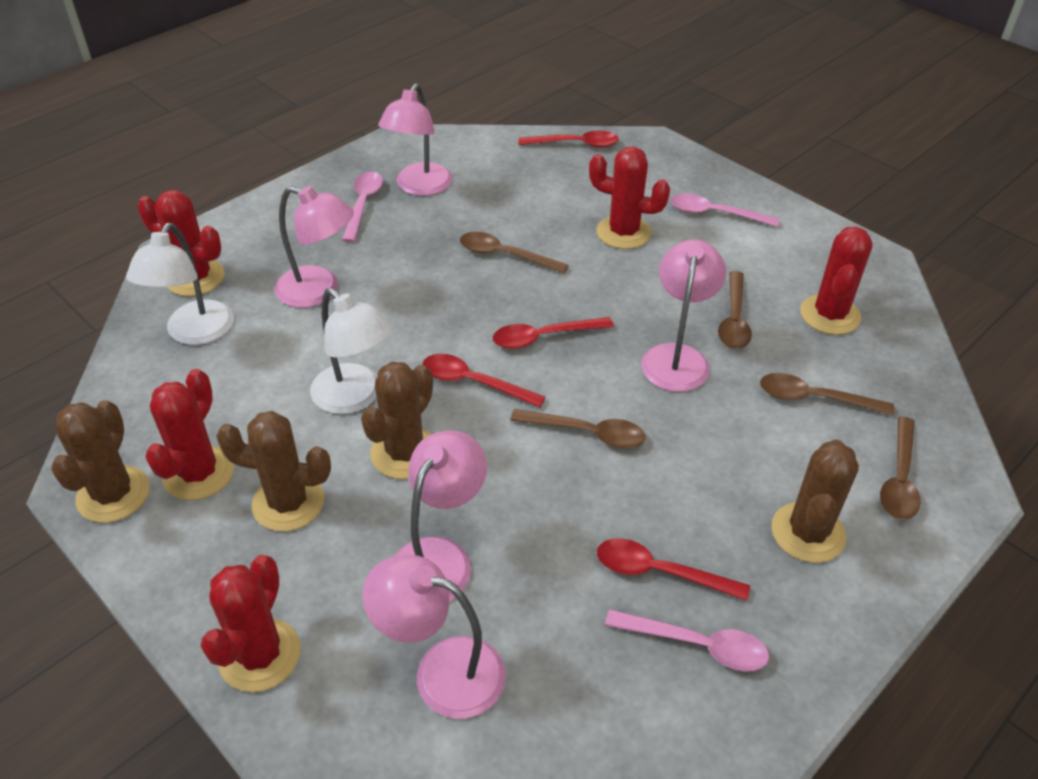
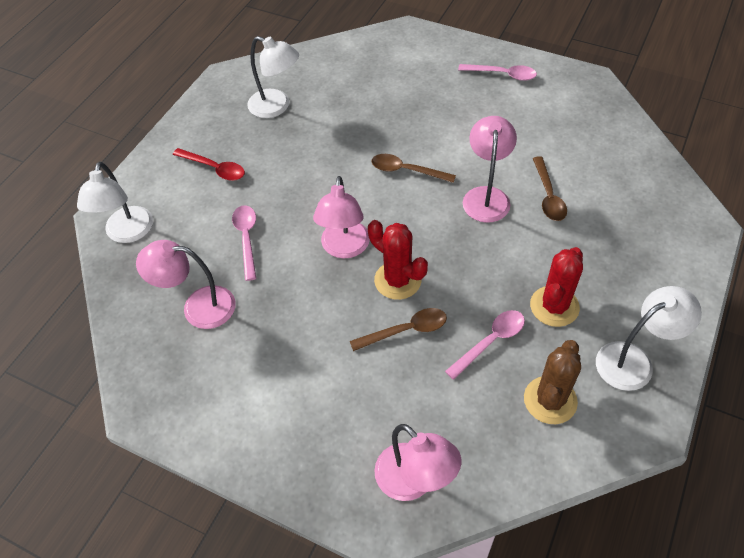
brown cactus: 4 -> 1
brown spoon: 5 -> 3
pink lamp: 5 -> 4
red cactus: 5 -> 2
red spoon: 4 -> 1
white lamp: 2 -> 3

